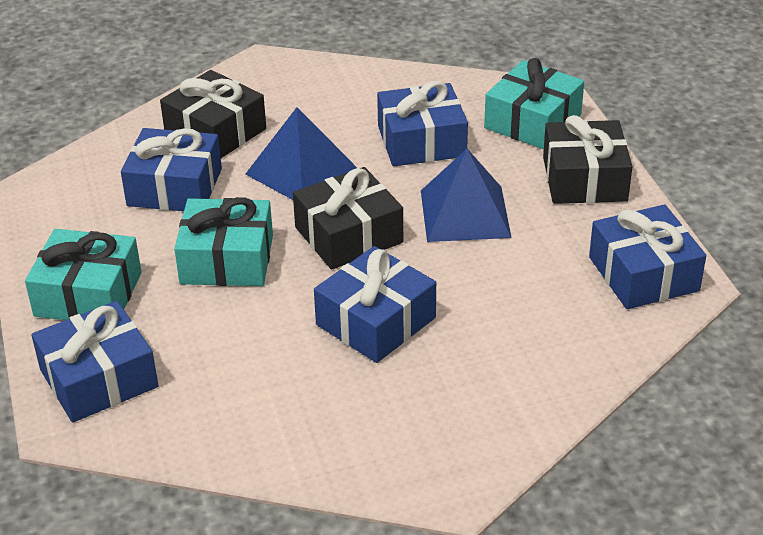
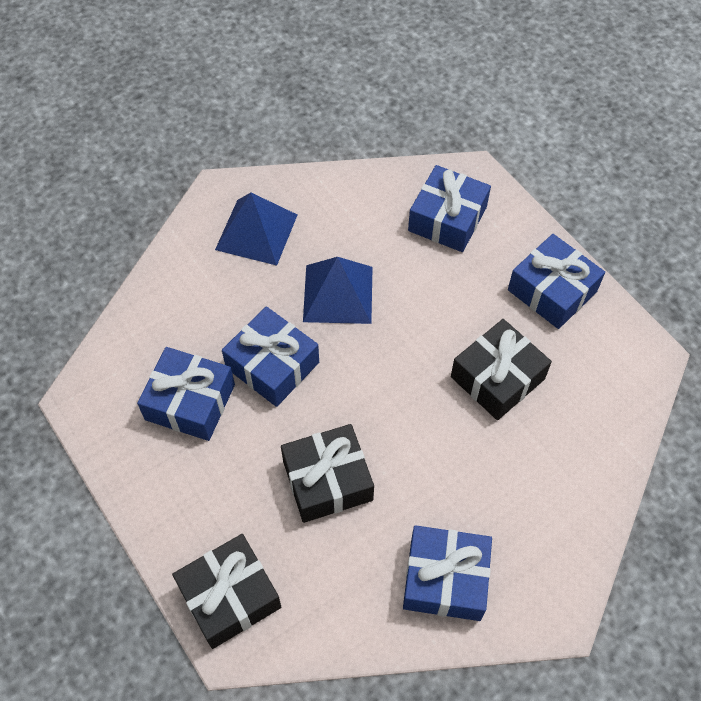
turquoise gift: 3 -> 0

